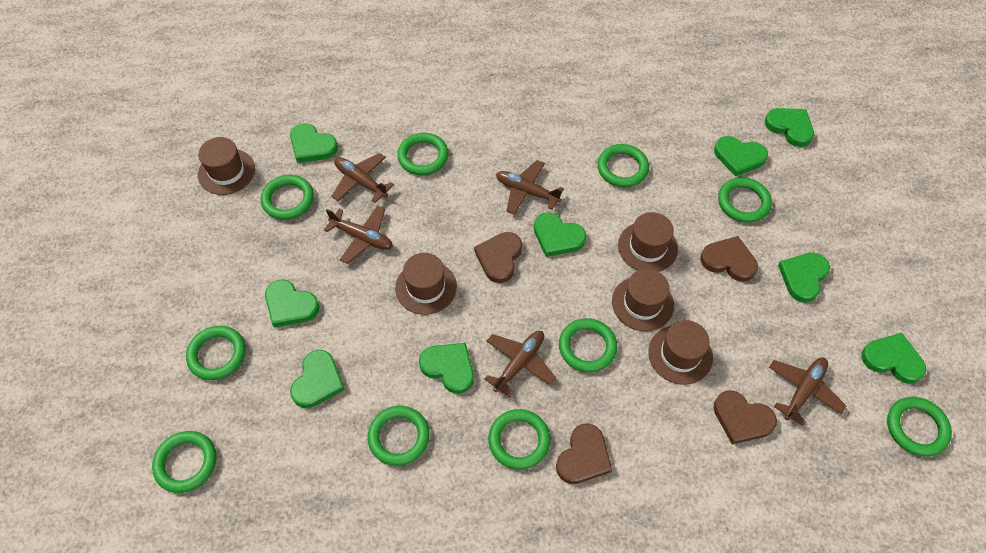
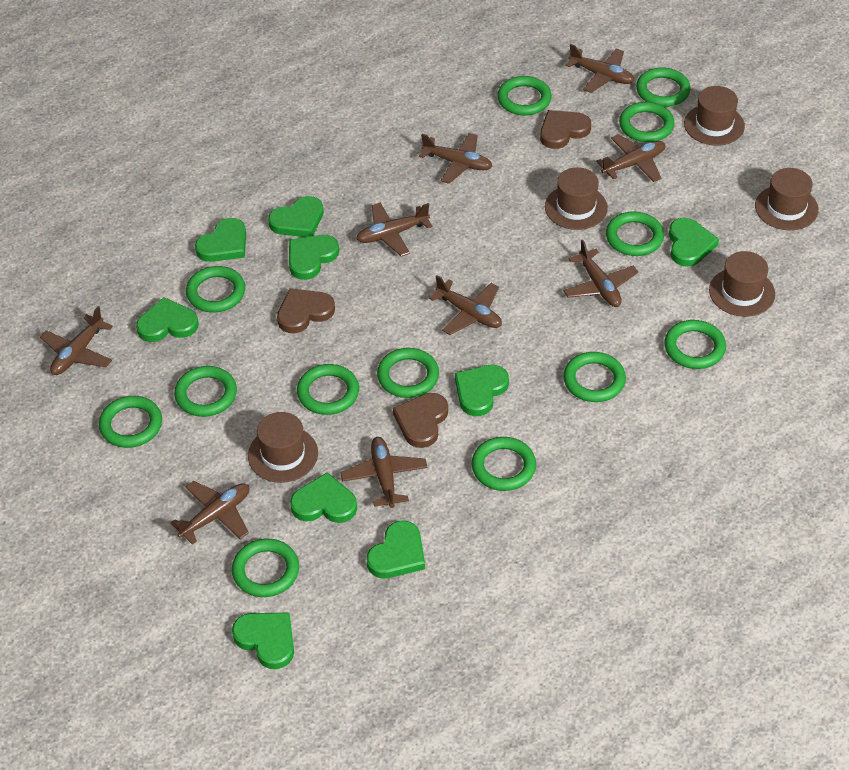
brown heart: 4 -> 3
brown plane: 5 -> 9
green ring: 10 -> 13

